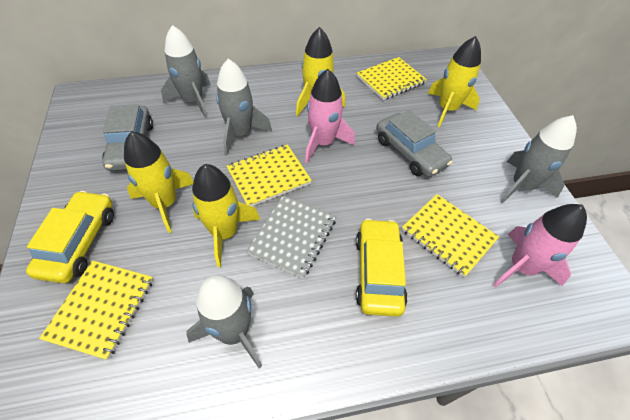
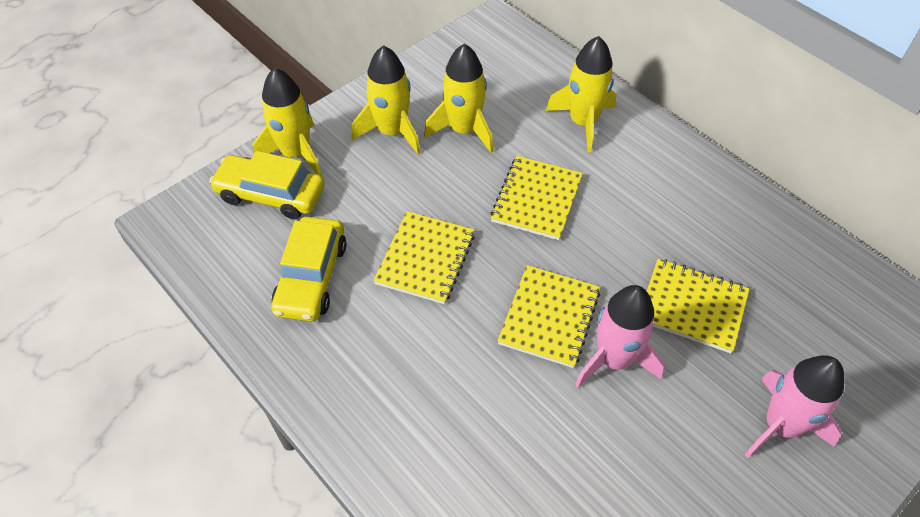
grey car: 2 -> 0
grey notebook: 1 -> 0
grey rocket: 4 -> 0

